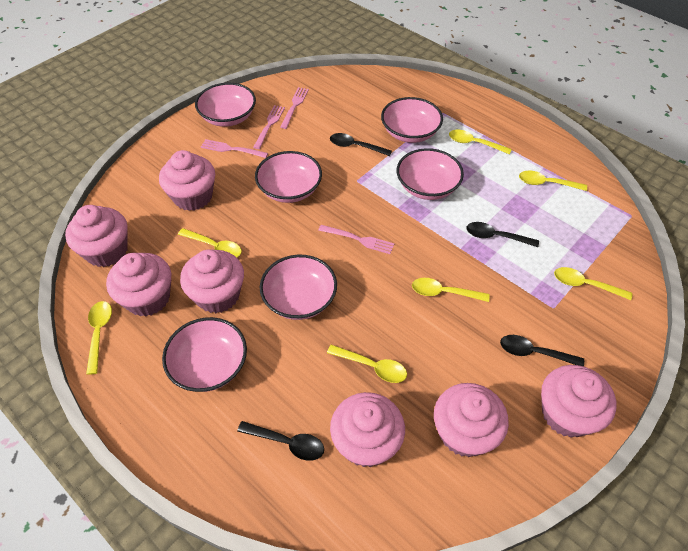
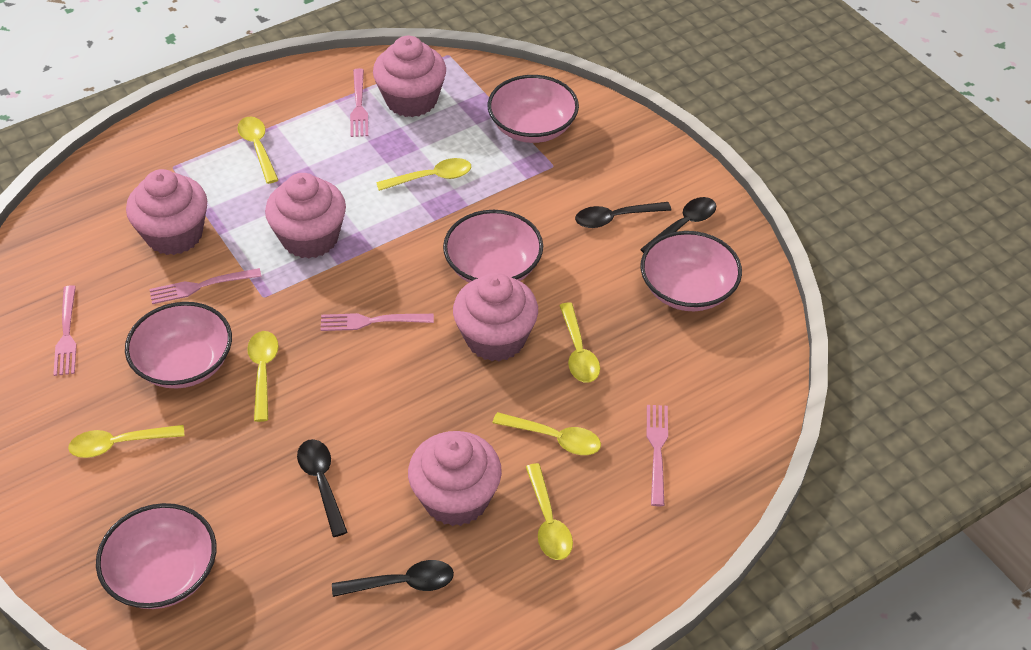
pink bowl: 6 -> 5
pink cupcake: 7 -> 5
pink fork: 4 -> 5

